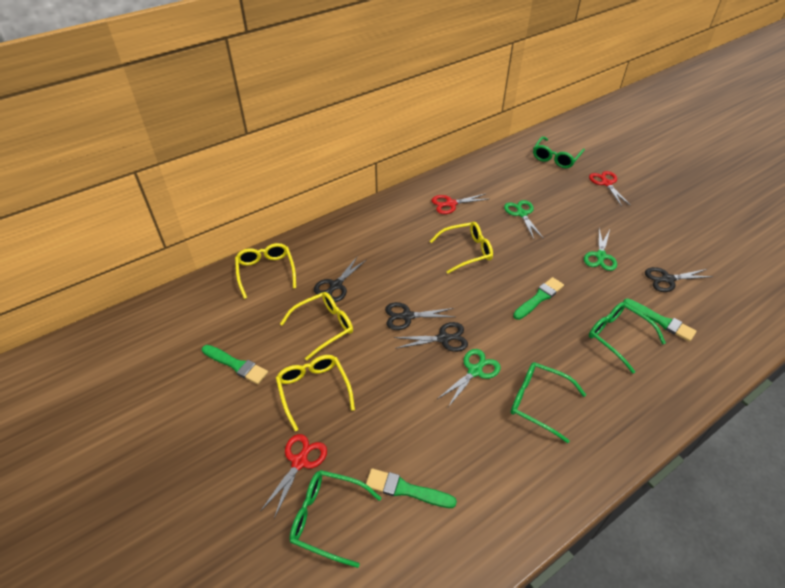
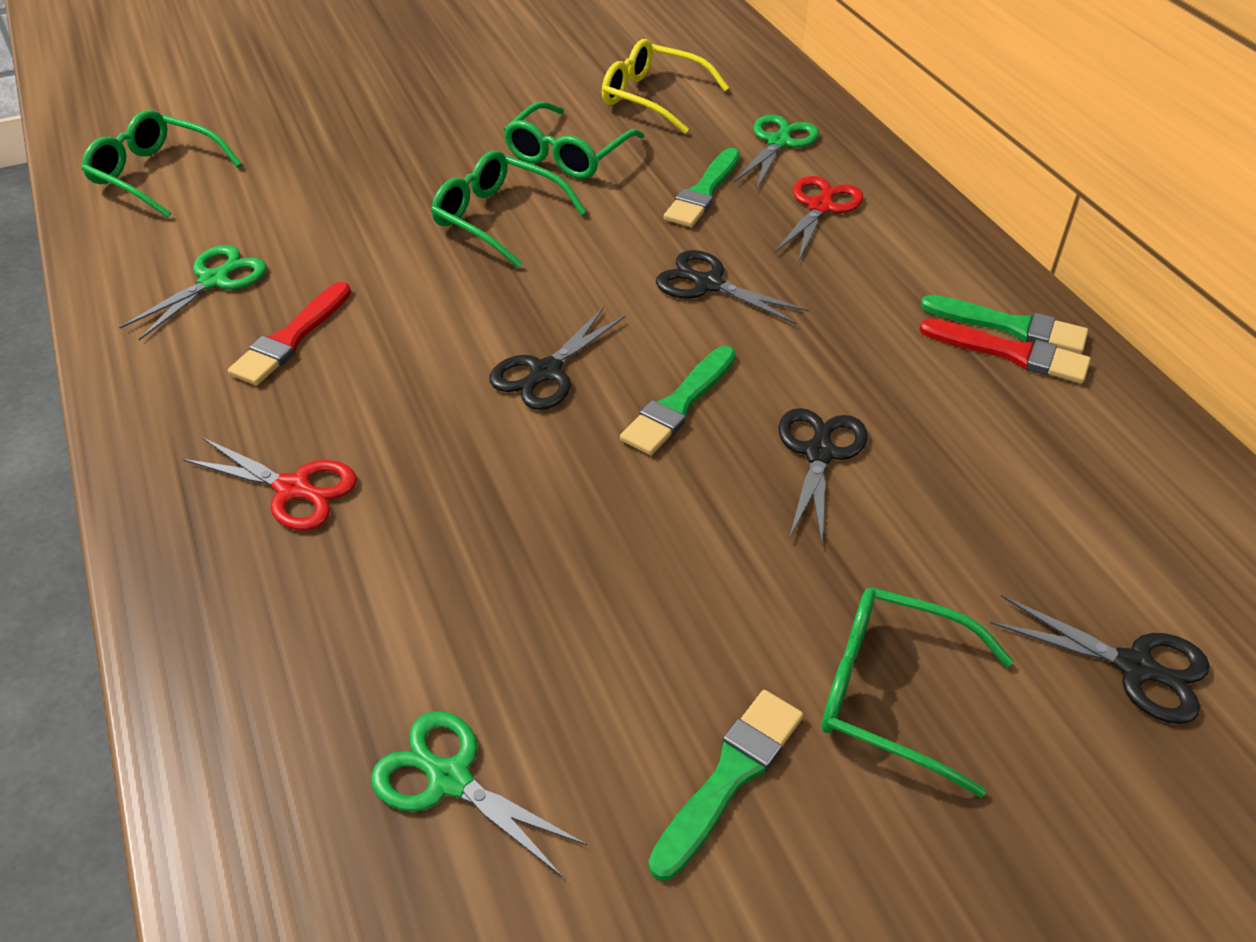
red brush: 0 -> 2
red scissors: 3 -> 2
yellow glasses: 4 -> 1

